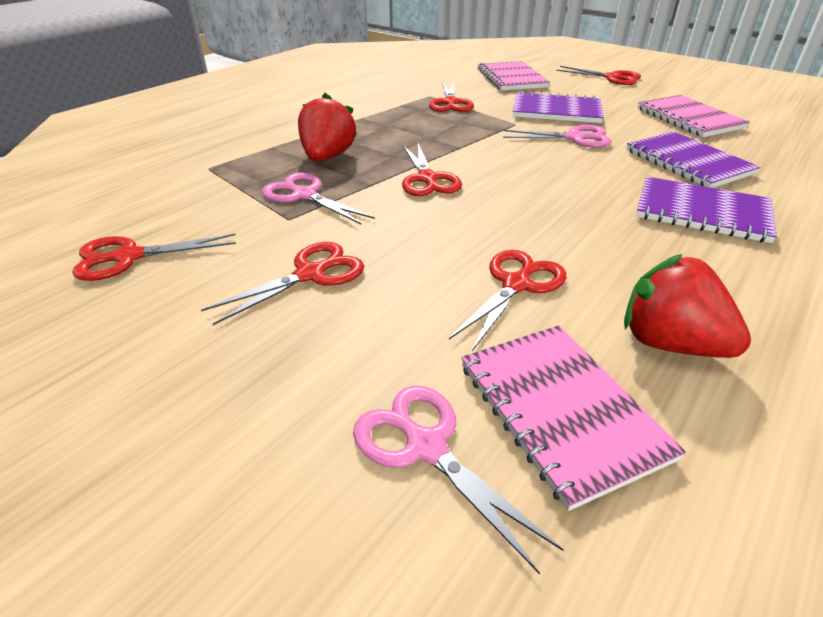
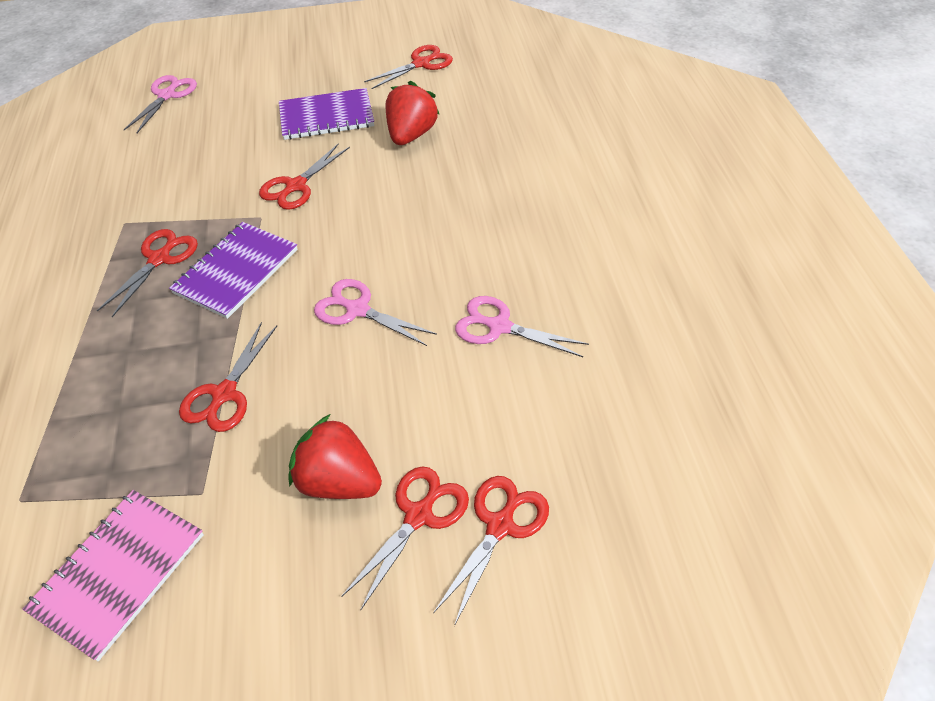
pink notebook: 3 -> 1
purple notebook: 3 -> 2

